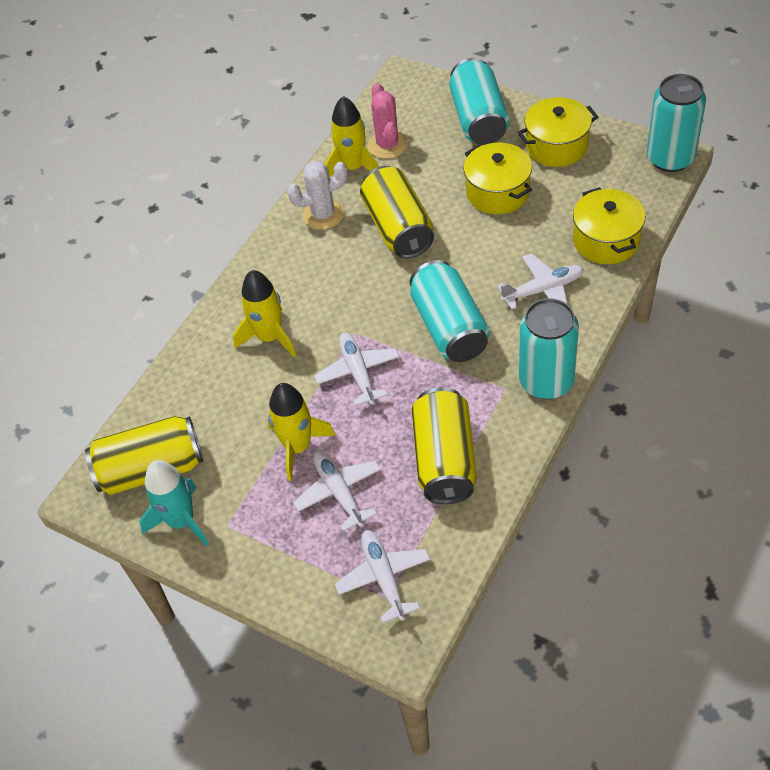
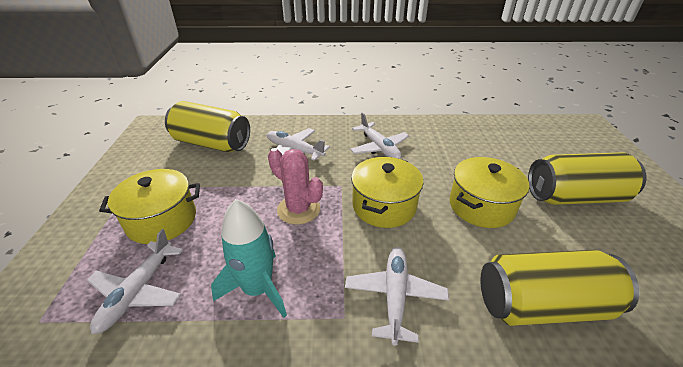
turquoise can: 4 -> 0
white cactus: 1 -> 0
yellow rocket: 3 -> 0

